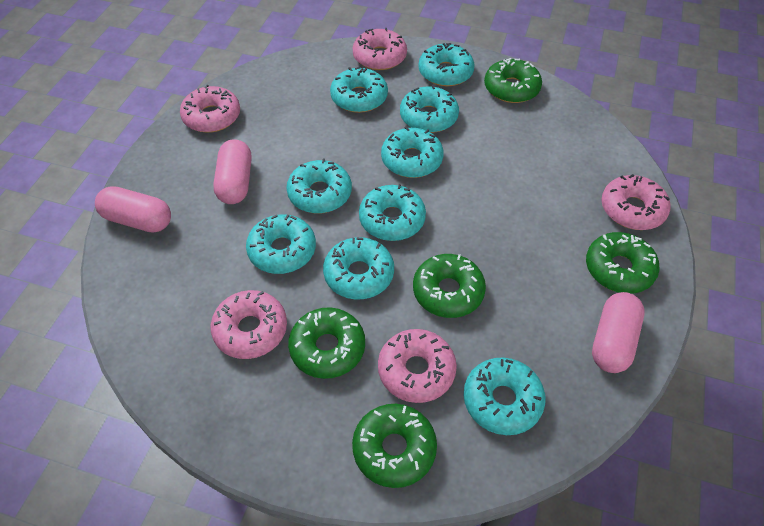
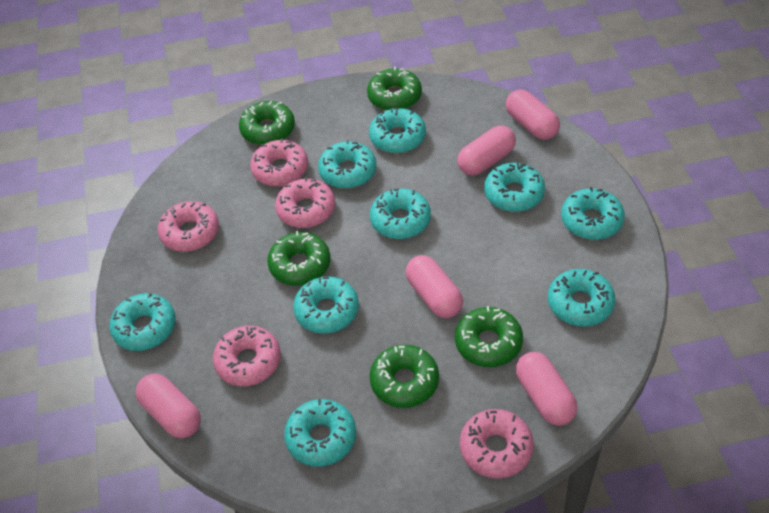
pink capsule: 3 -> 5

